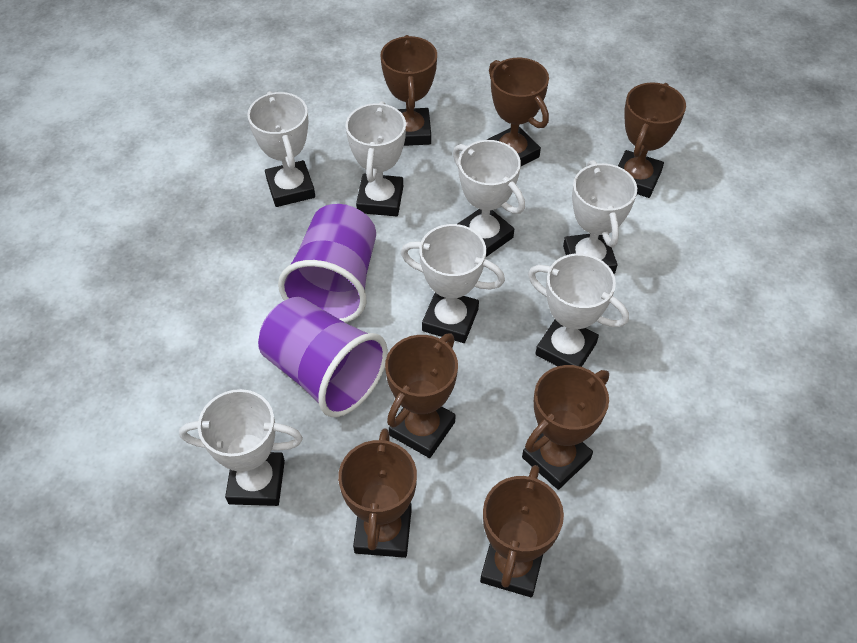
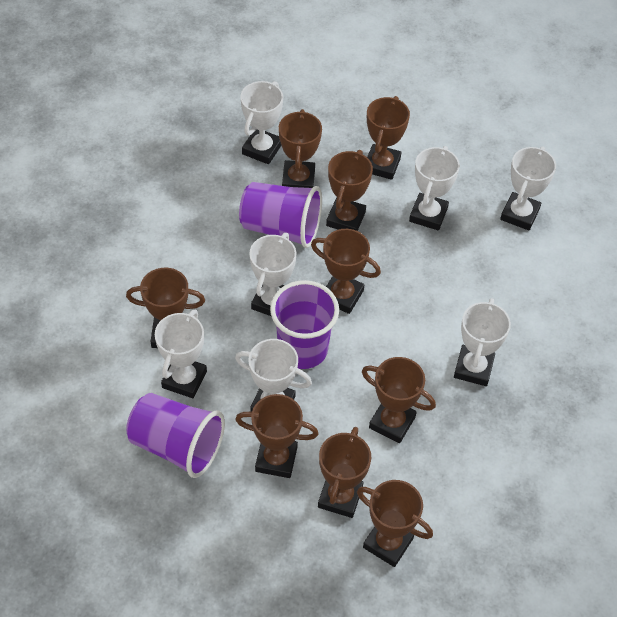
brown trophy: 7 -> 9
purple cup: 2 -> 3

